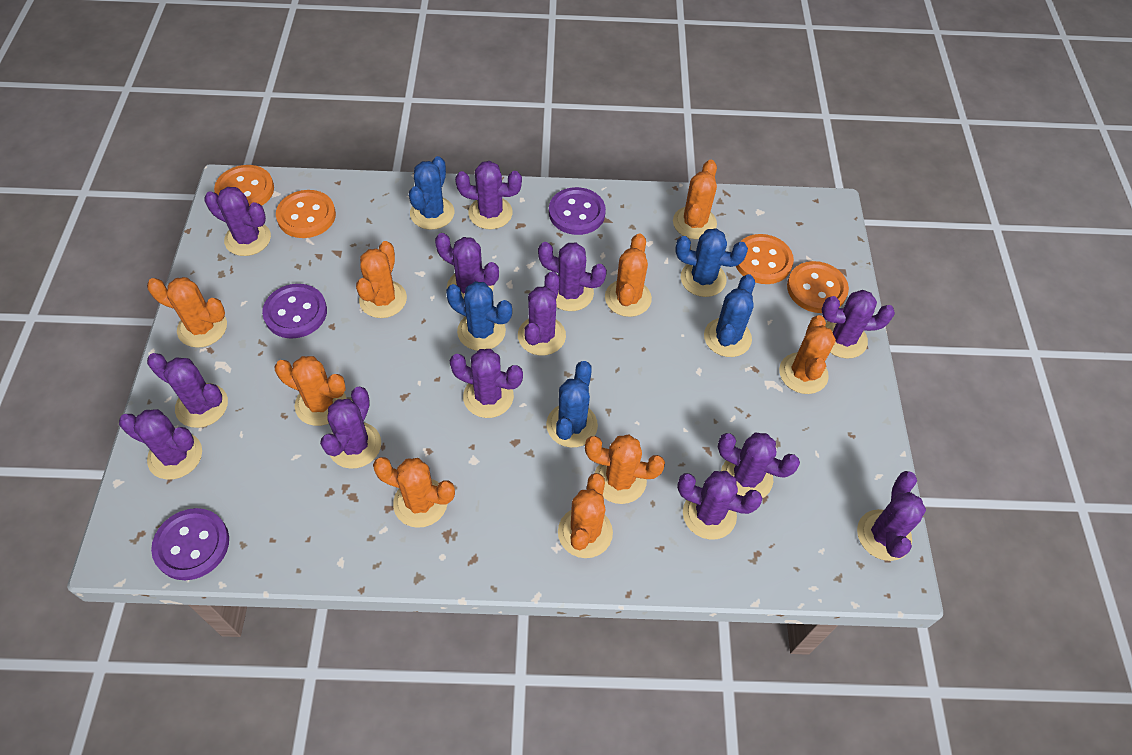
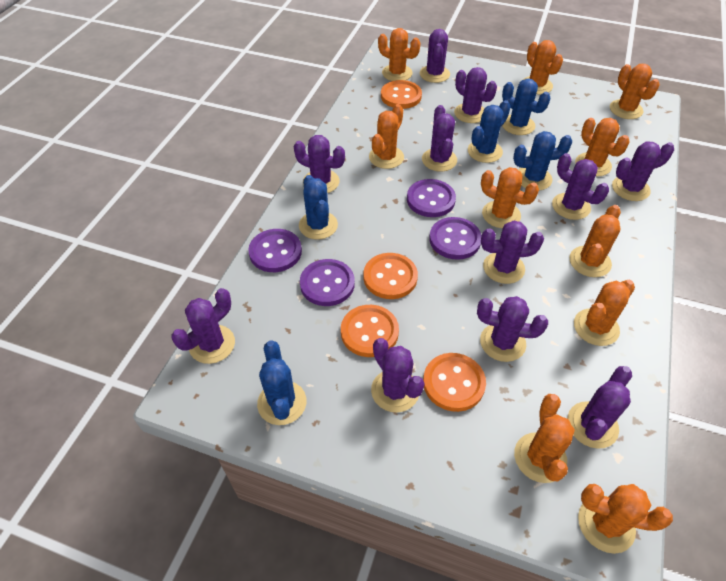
orange cactus: 9 -> 10
purple button: 3 -> 4
purple cactus: 13 -> 11

